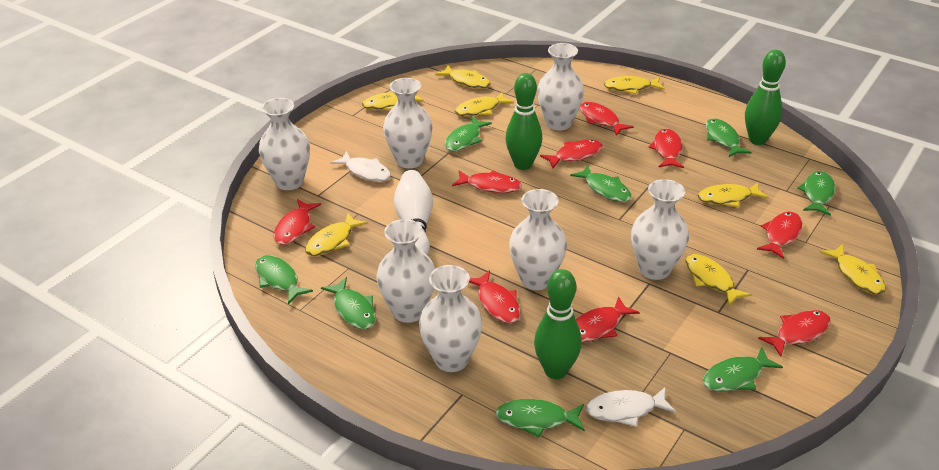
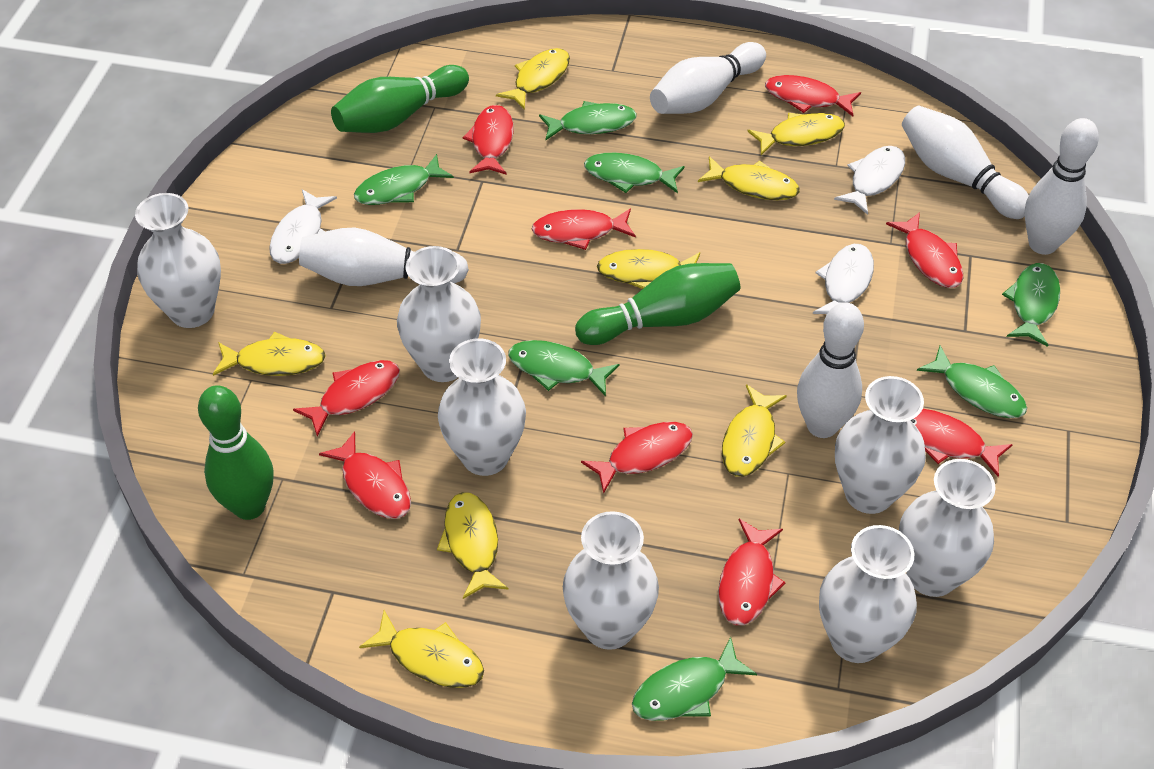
green fish: 8 -> 7
white bowling pin: 1 -> 5
white fish: 2 -> 3

